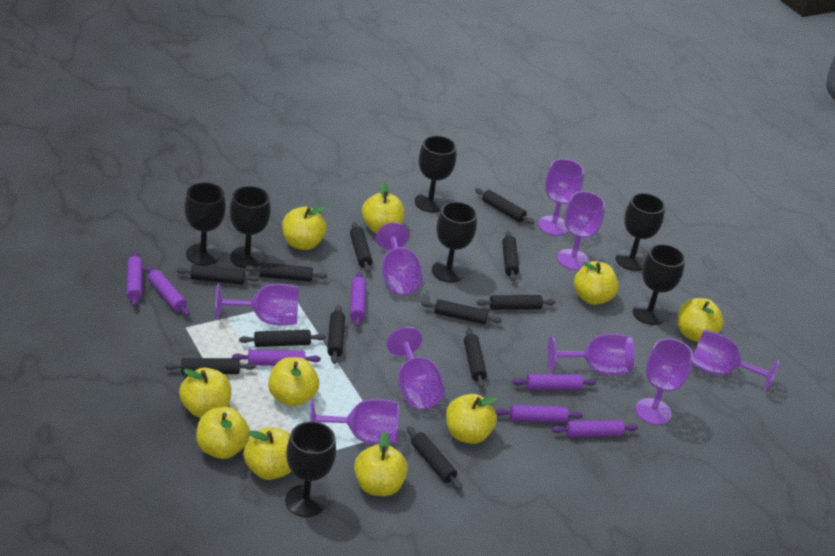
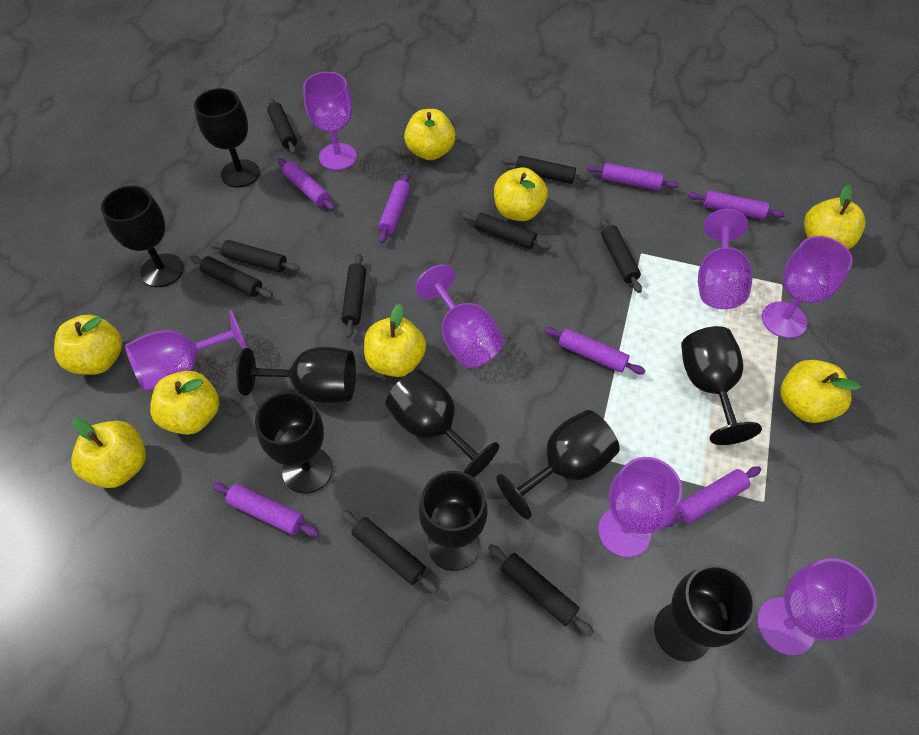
black goblet: 7 -> 9
black rolling pin: 12 -> 9
purple goblet: 9 -> 7
yellow apple: 10 -> 8

